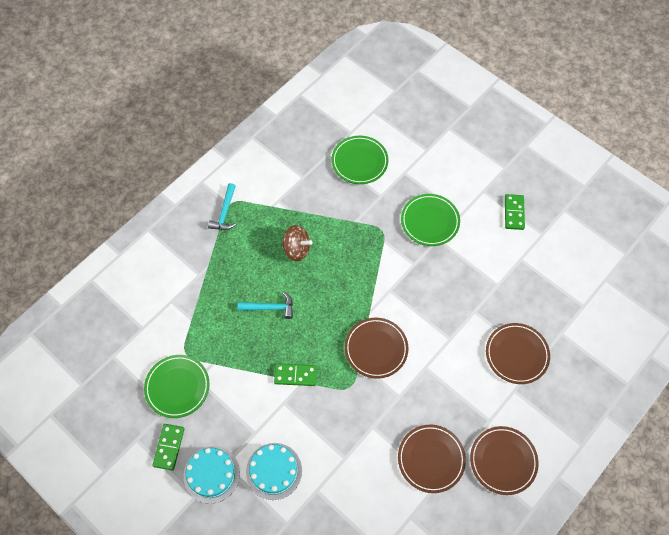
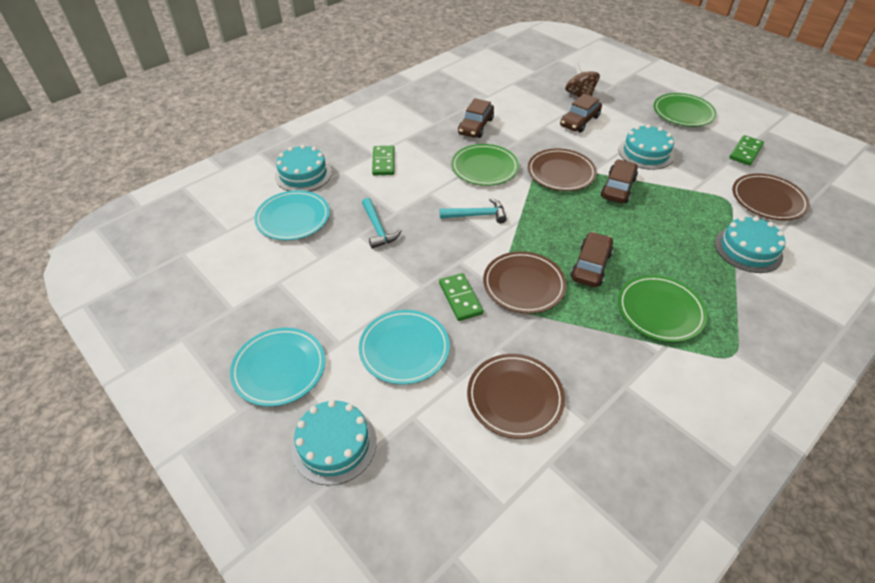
brown car: 0 -> 4
turquoise cake: 2 -> 4
turquoise plate: 0 -> 3

